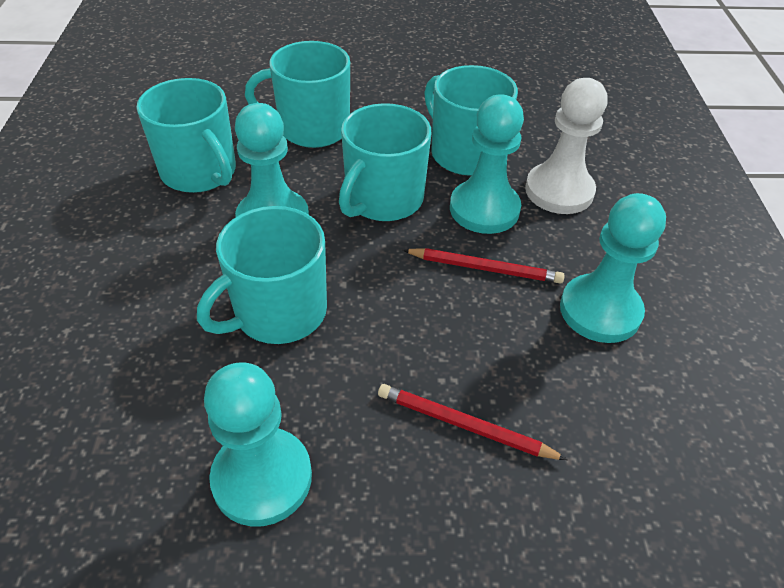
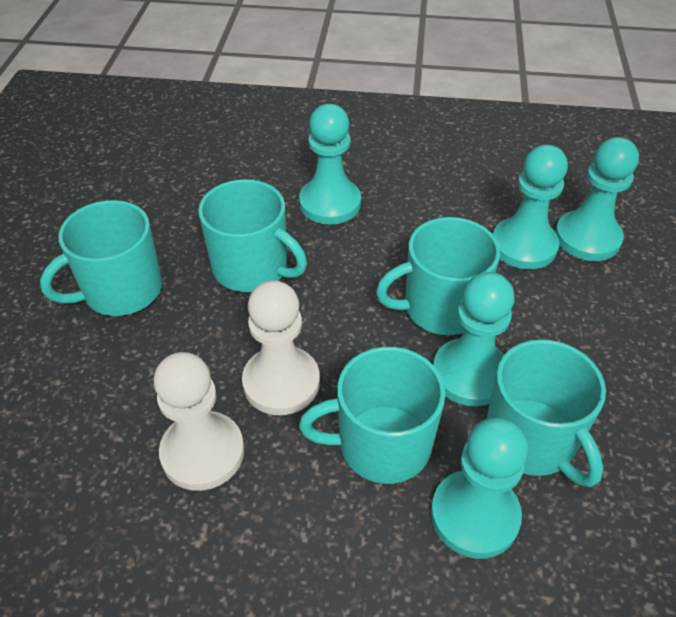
red pencil: 2 -> 0
turquoise pawn: 4 -> 5
white pawn: 1 -> 2

